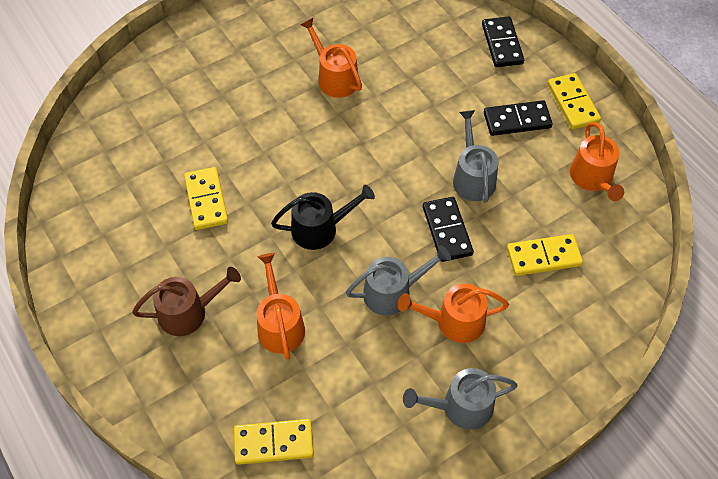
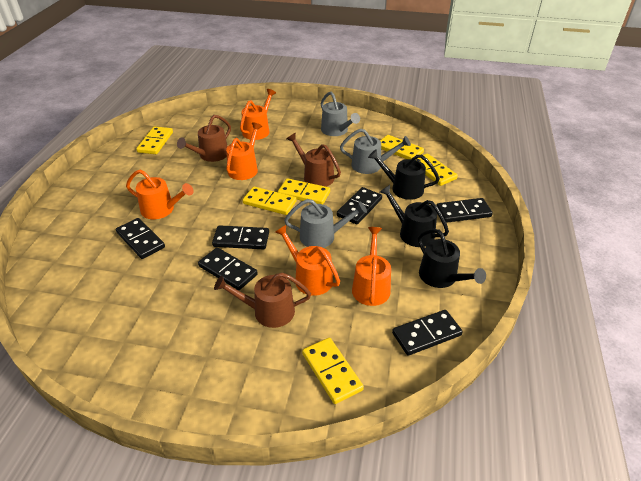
black domino: 3 -> 6
black watering can: 1 -> 3
brown watering can: 1 -> 3
orange watering can: 4 -> 5
yellow domino: 4 -> 6

